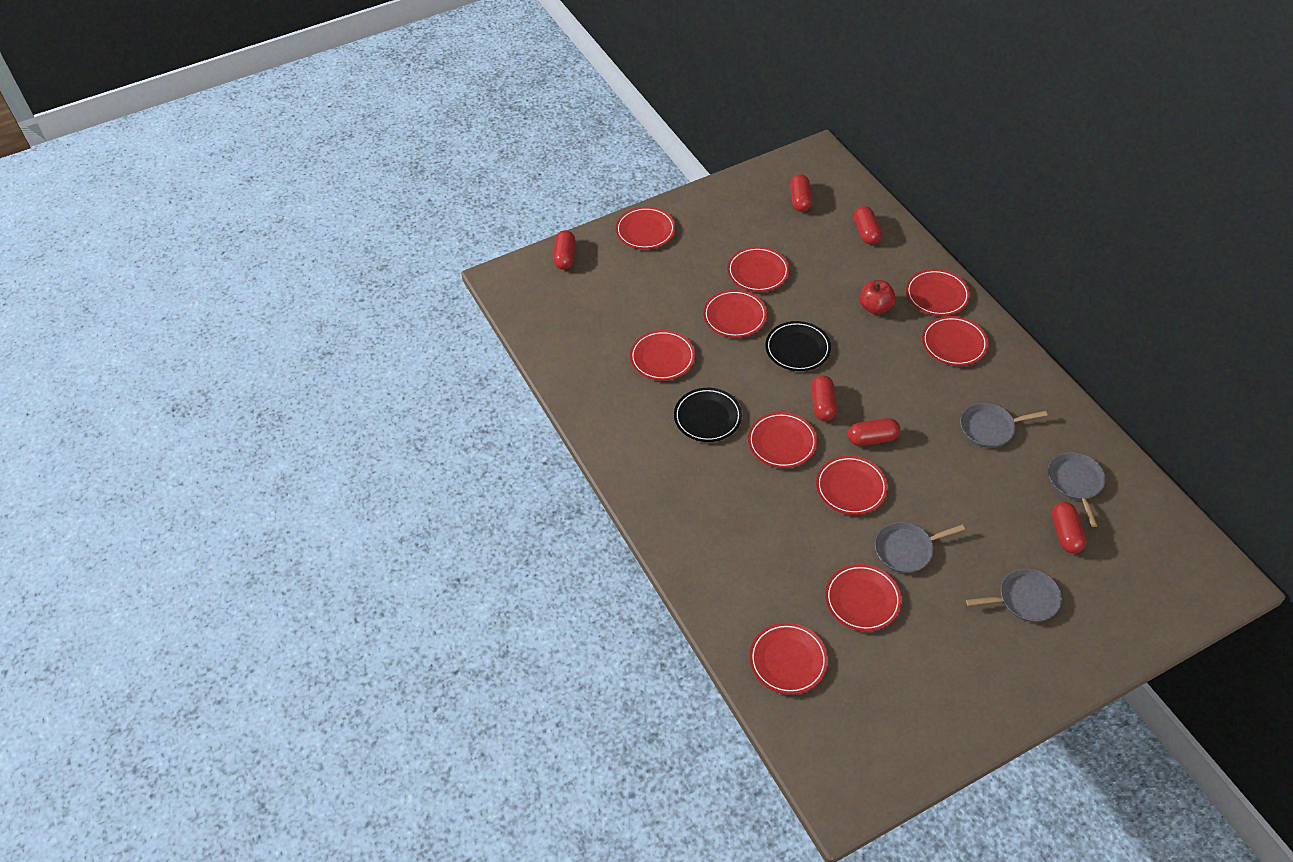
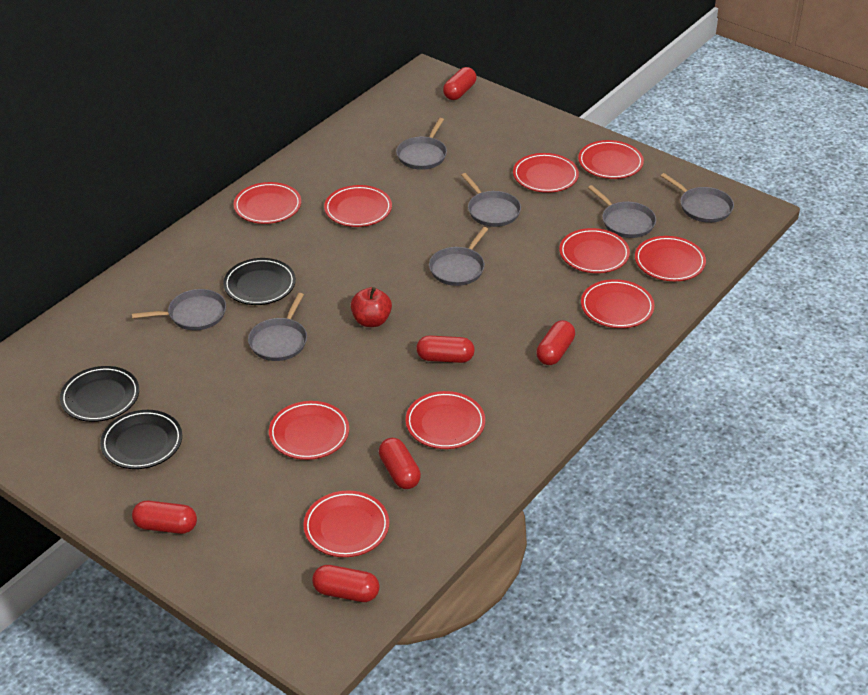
black plate: 2 -> 3
grey pan: 4 -> 7

